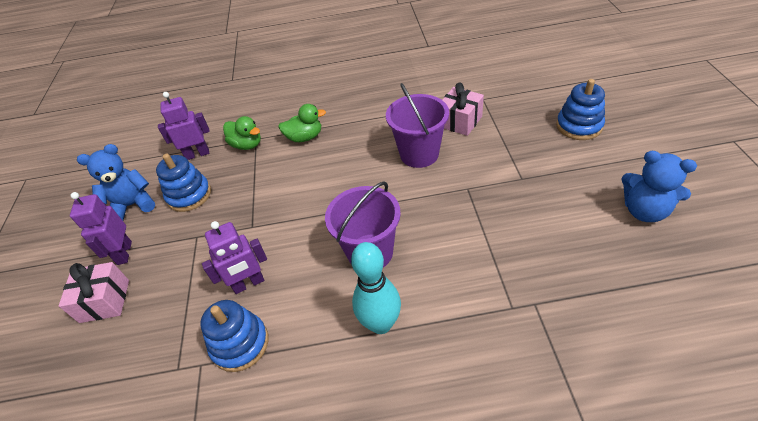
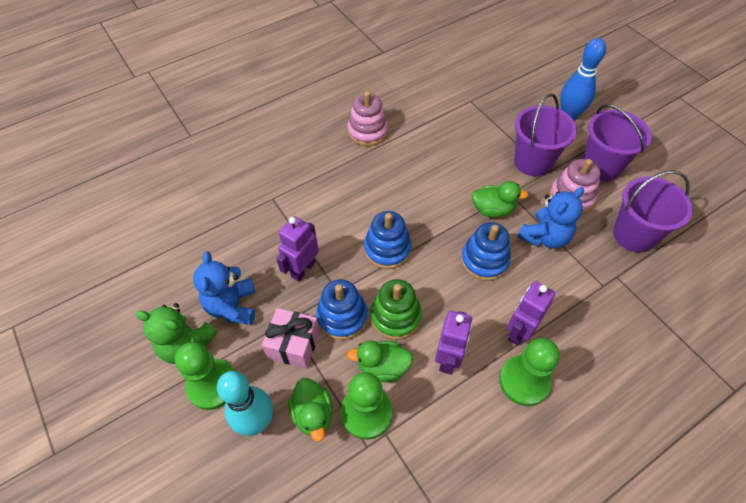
blue bowling pin: 0 -> 1
green duck: 2 -> 3
green pawn: 0 -> 3
green stacking toy: 0 -> 1
green teddy bear: 0 -> 1
pink gift: 2 -> 1
pink stacking toy: 0 -> 2
purple bucket: 2 -> 3

